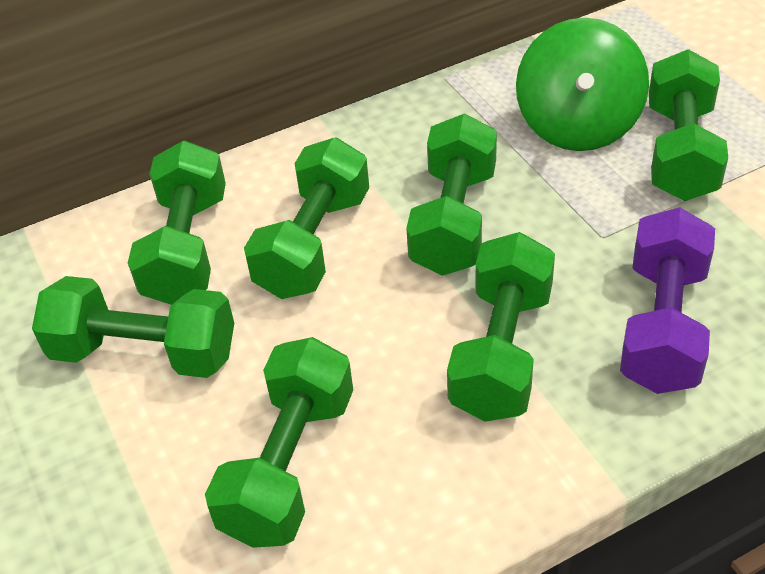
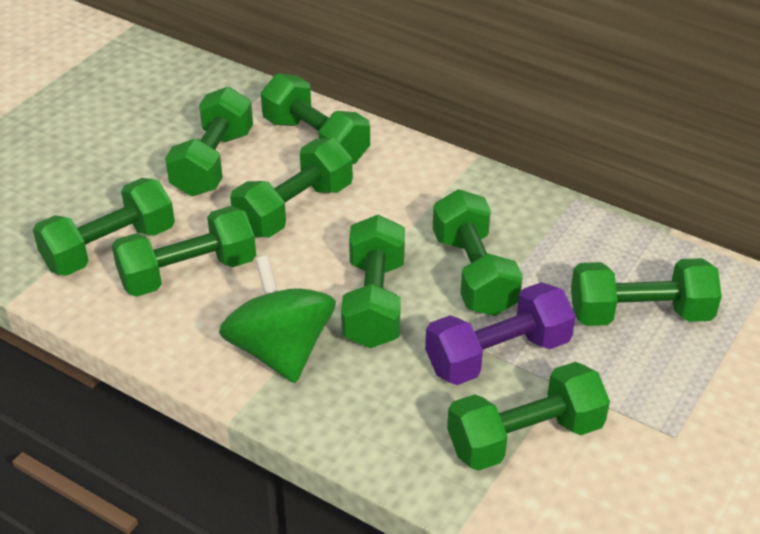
green dumbbell: 7 -> 9

